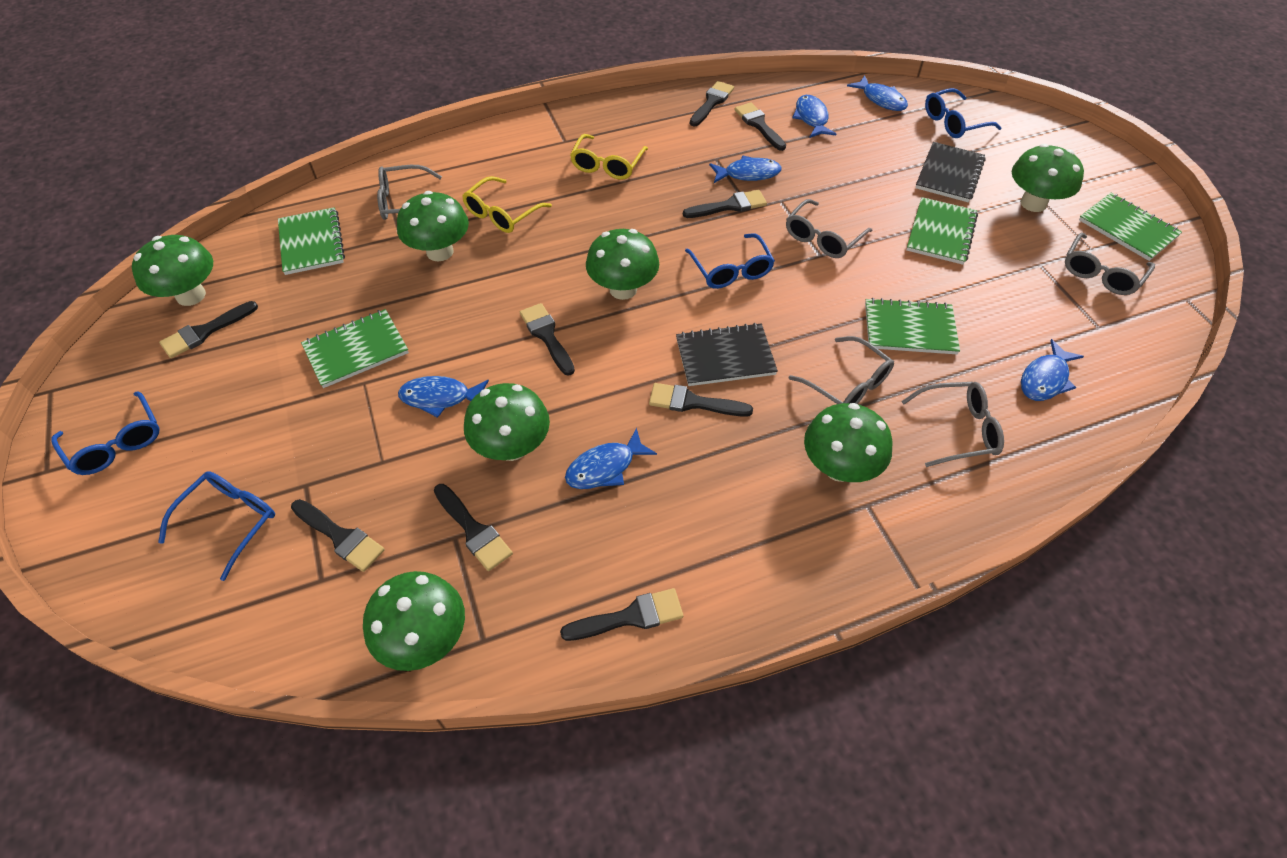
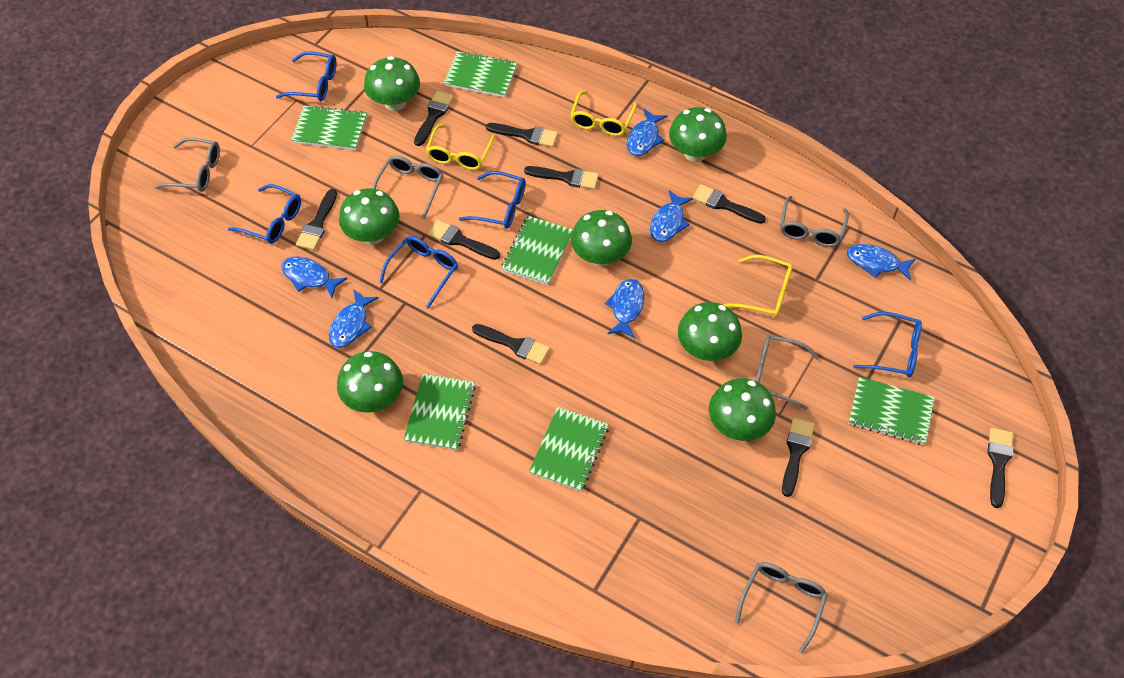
black notebook: 2 -> 0
blue glasses: 4 -> 5
green notebook: 5 -> 6
yellow glasses: 2 -> 3

